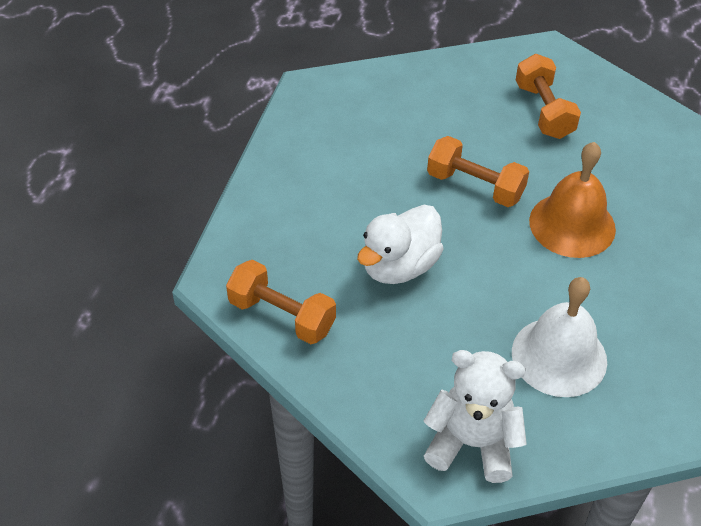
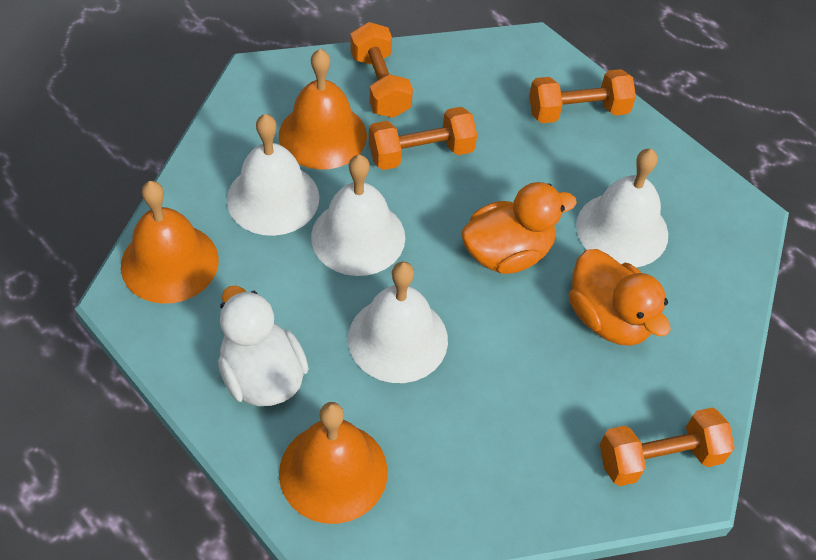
orange bell: 1 -> 3
orange duck: 0 -> 2
orange dumbbell: 3 -> 4
white bell: 1 -> 4
white teddy bear: 1 -> 0

